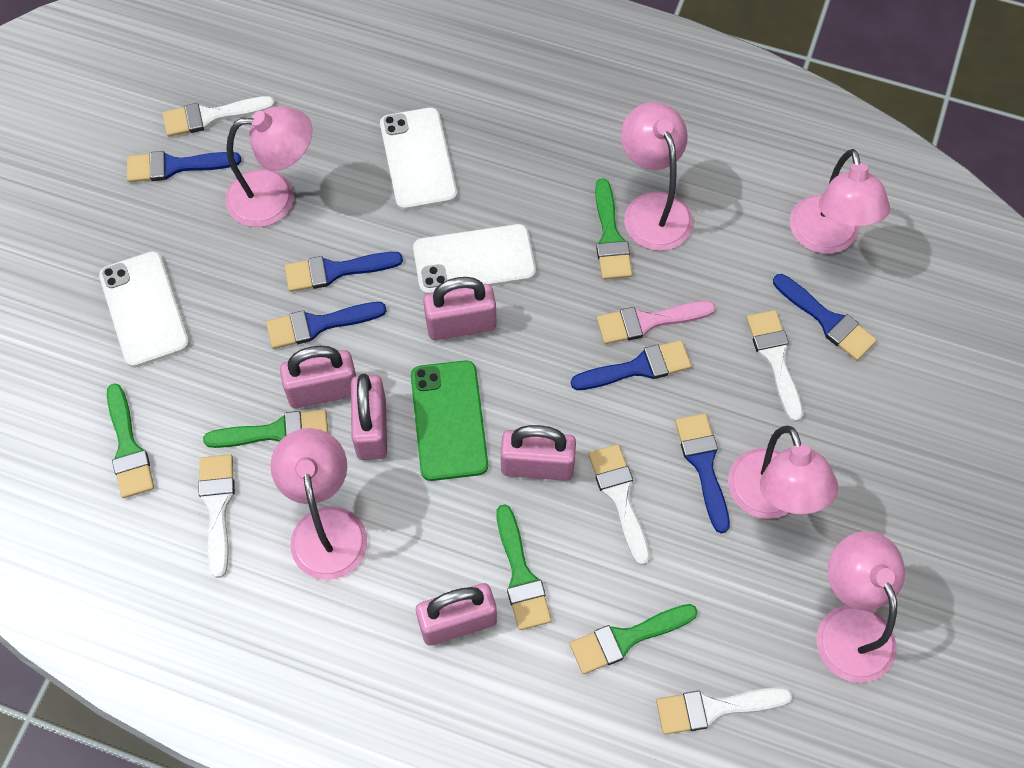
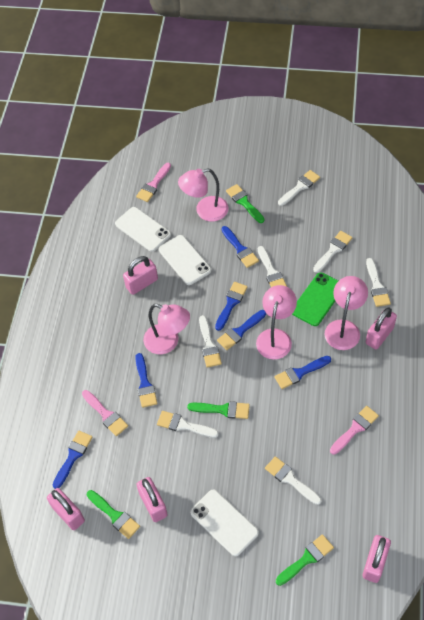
green brush: 5 -> 4
pink brush: 1 -> 3
pink lamp: 6 -> 4
white brush: 5 -> 7

